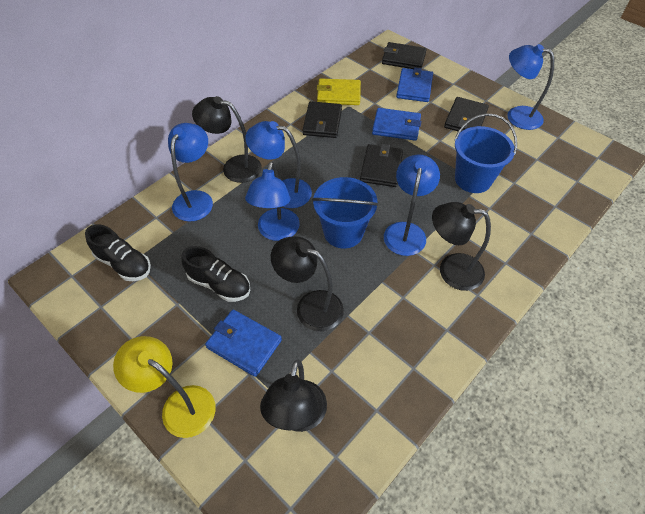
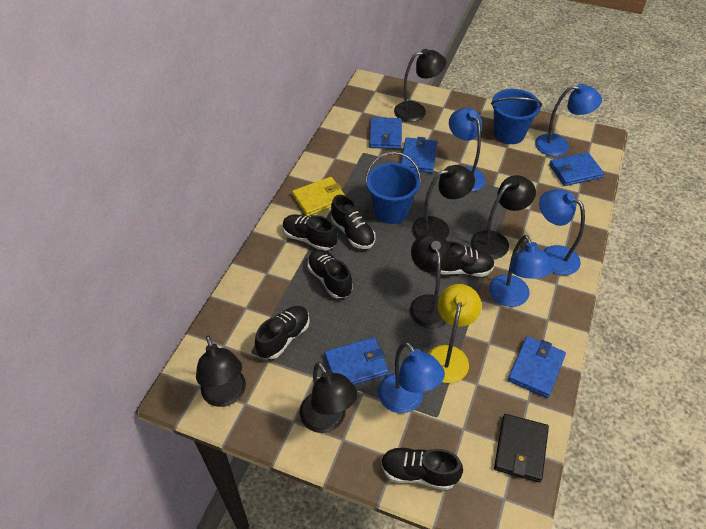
black lamp: 4 -> 6
black shoe: 2 -> 6
black wallet: 4 -> 1
blue wallet: 3 -> 5

